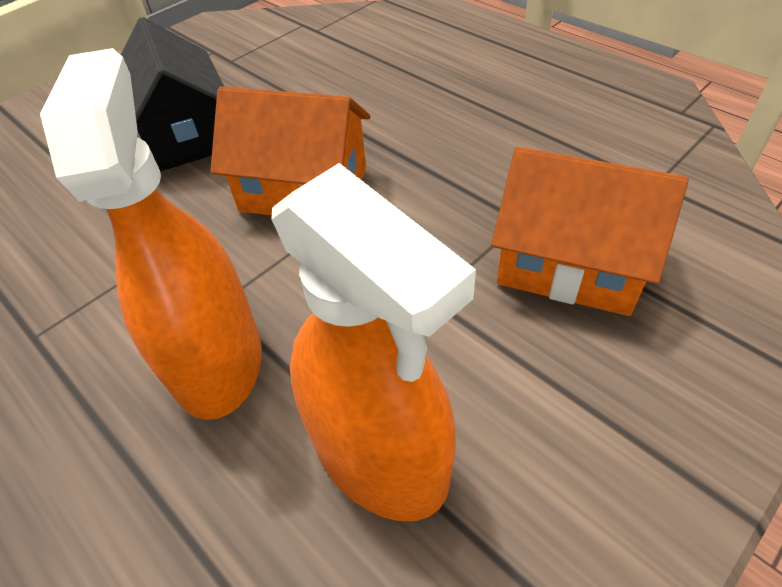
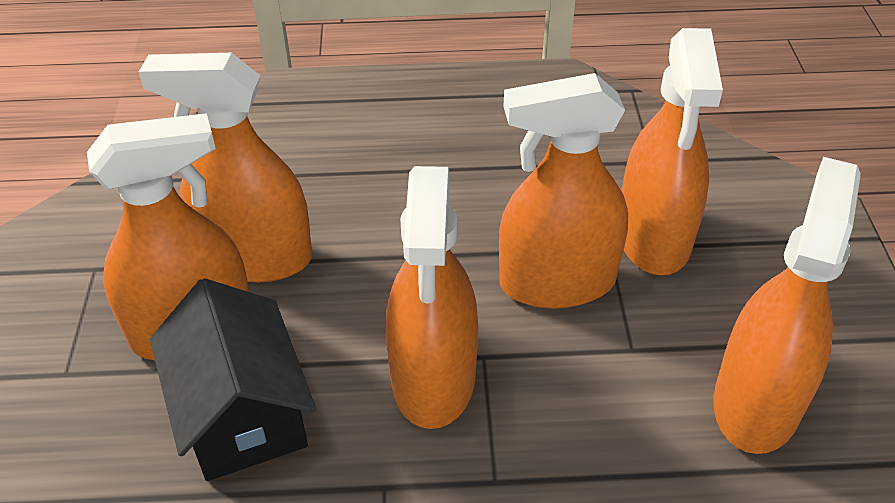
orange house: 2 -> 0
orange spray bottle: 2 -> 6

